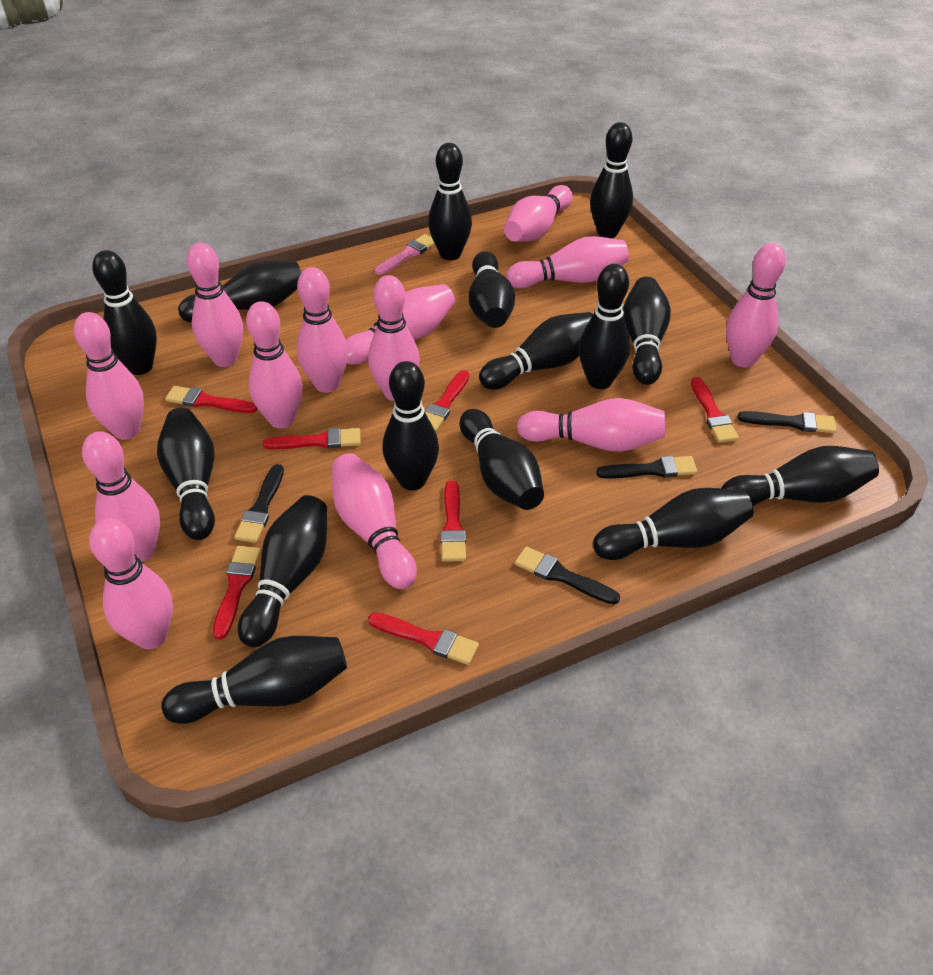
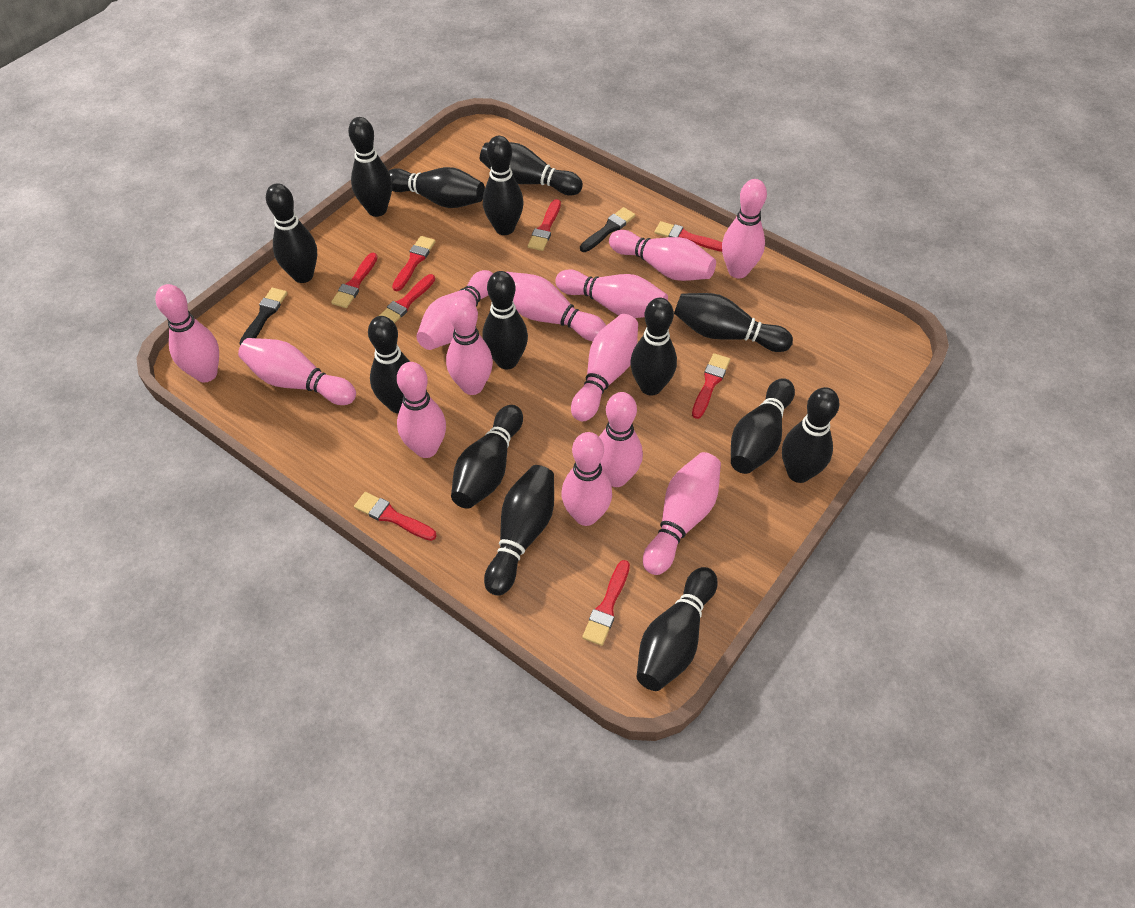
black bowling pin: 15 -> 14
black brush: 4 -> 2
pink brush: 1 -> 0
red brush: 7 -> 8

